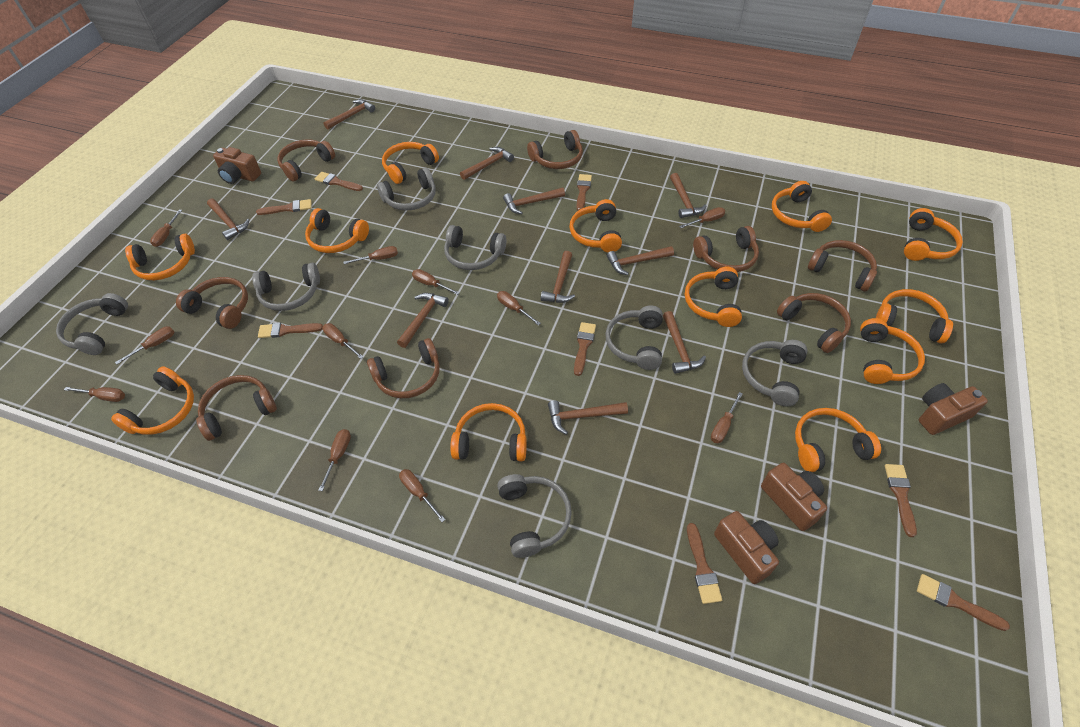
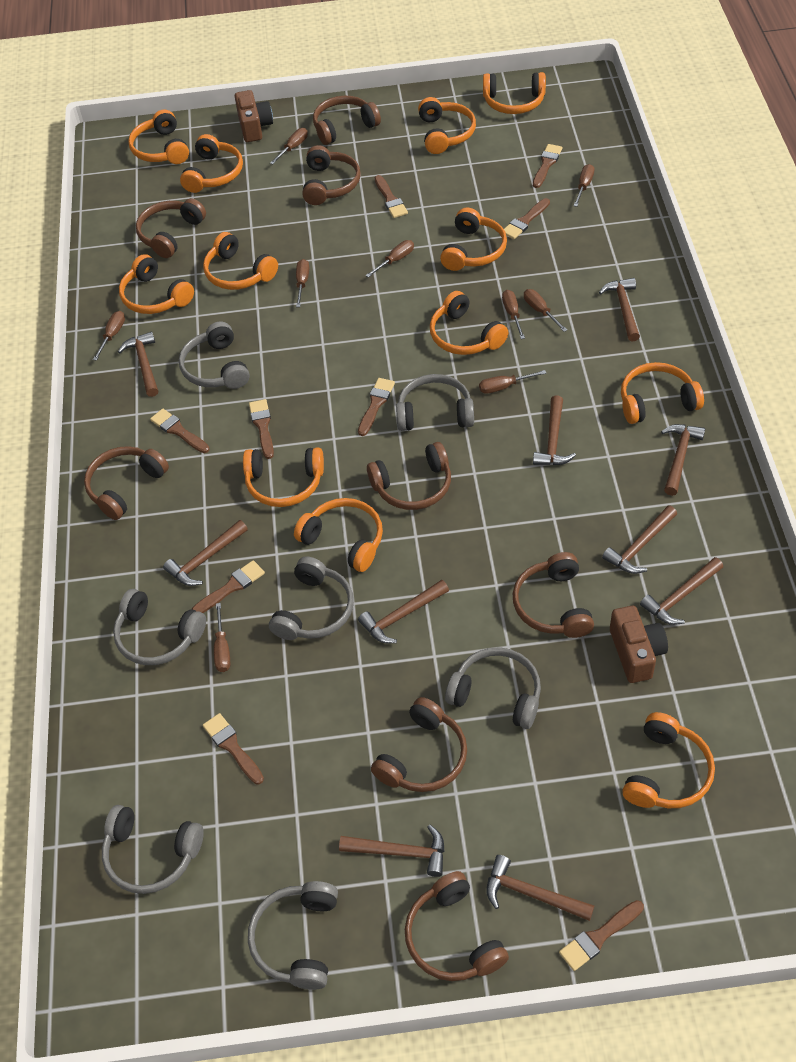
brown brush: 8 -> 9
brown camera: 4 -> 2
brown screwdriver: 11 -> 9

